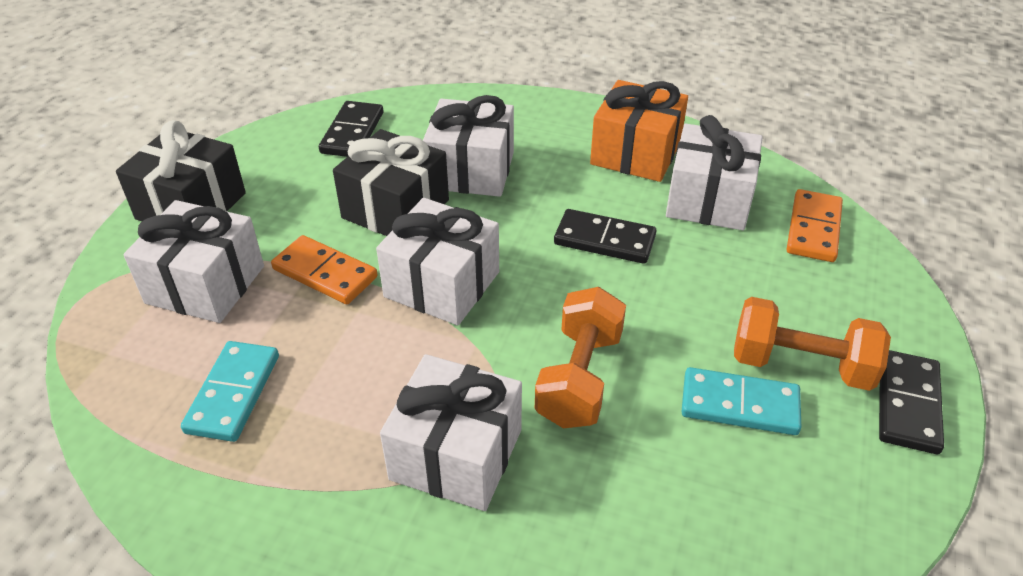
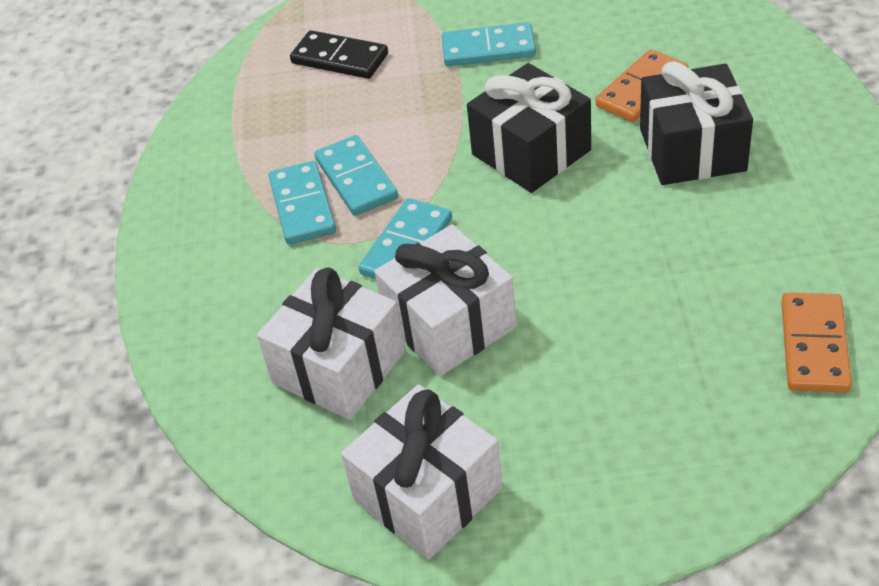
black domino: 3 -> 1
orange dumbbell: 2 -> 0
orange gift: 1 -> 0
turquoise domino: 2 -> 4
white gift: 5 -> 3

